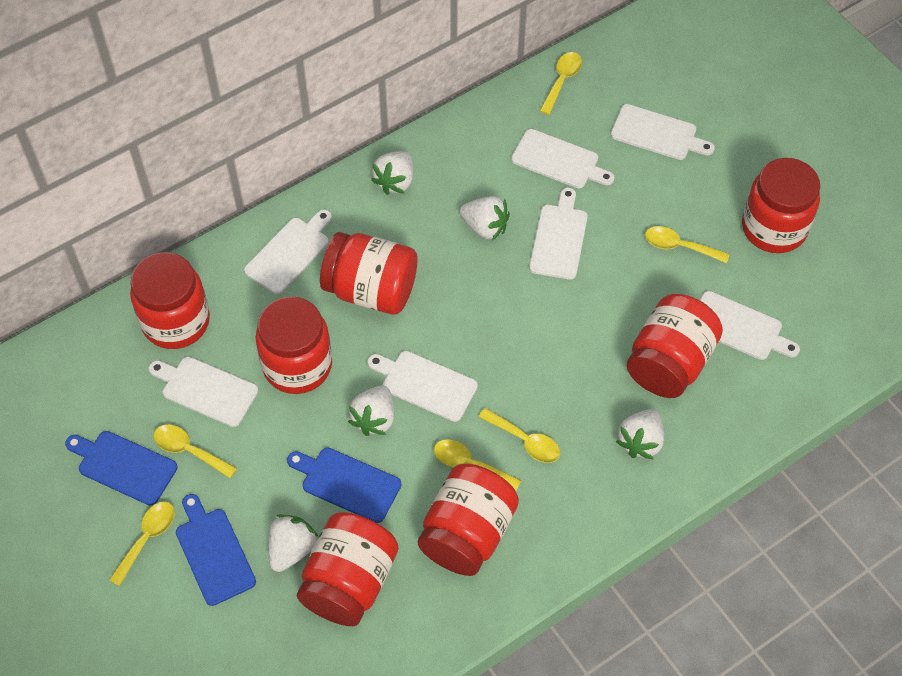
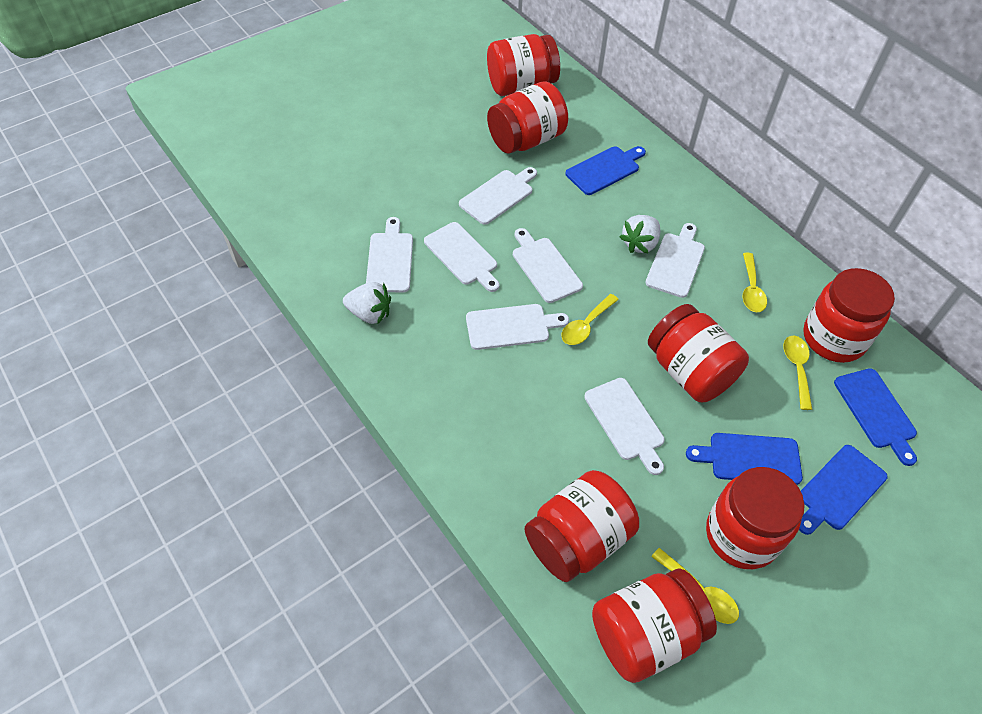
blue cutting board: 3 -> 4
white strawberry: 5 -> 2
yellow spoon: 6 -> 4

